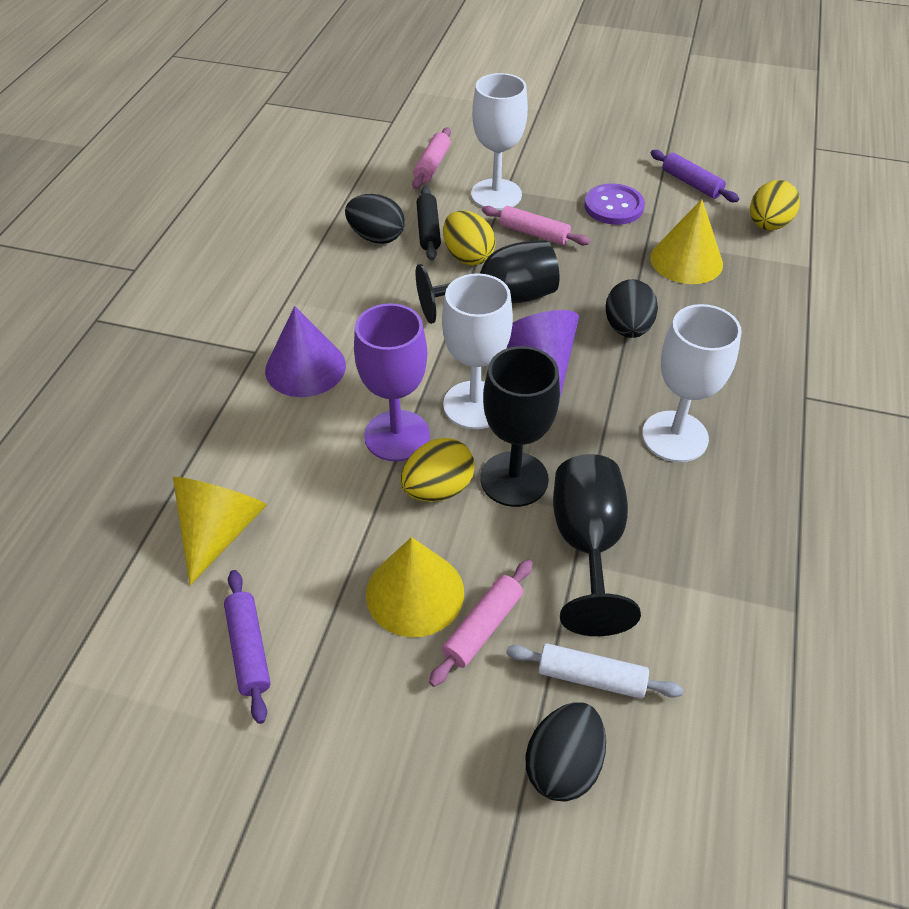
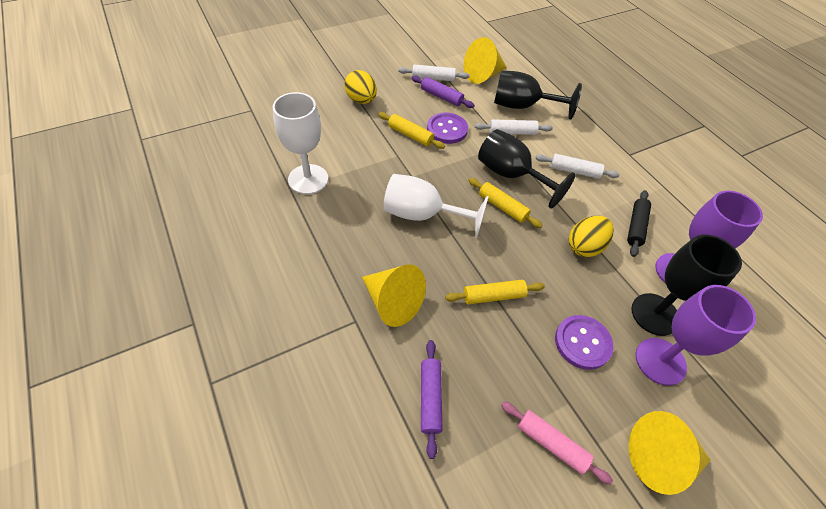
black egg: 3 -> 0
pink rolling pin: 3 -> 1
purple button: 1 -> 2
purple cone: 2 -> 0
purple goblet: 1 -> 2
white goblet: 3 -> 2
white rolling pin: 1 -> 3
yellow egg: 3 -> 2
yellow rolling pin: 0 -> 3

